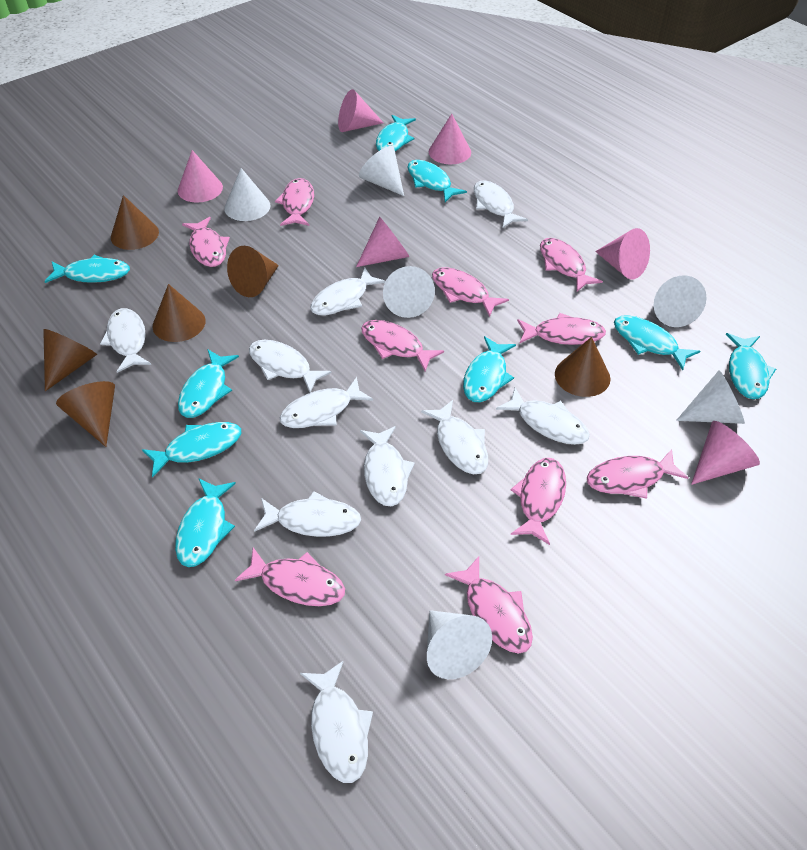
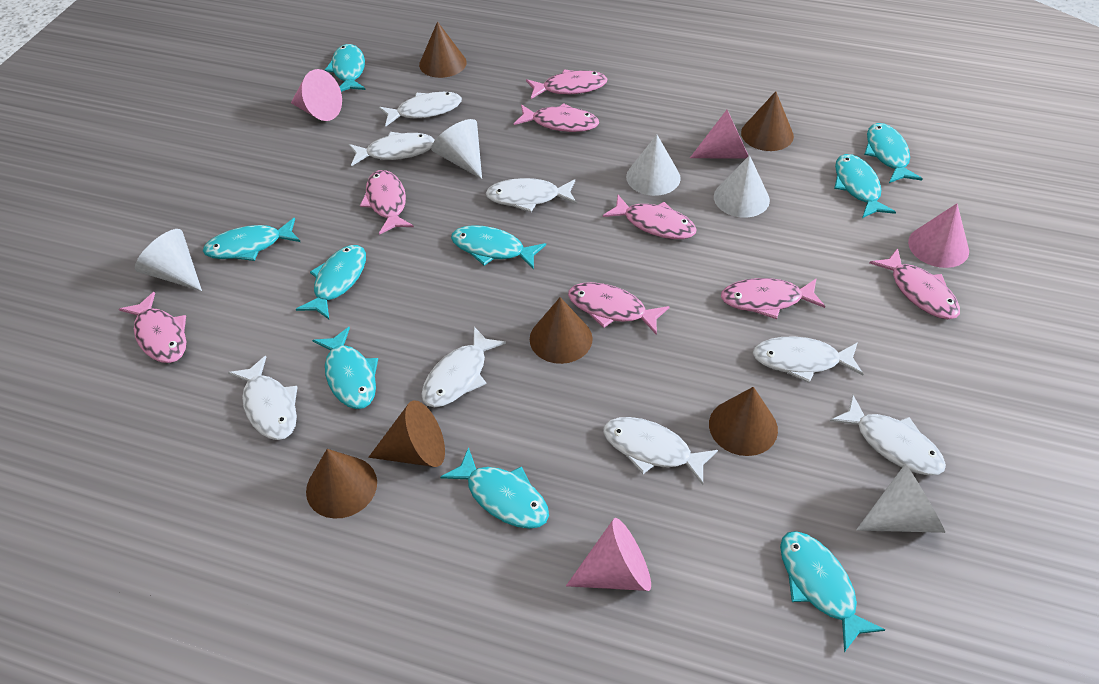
pink cone: 6 -> 4
pink fish: 10 -> 8
white cone: 6 -> 5
white fish: 10 -> 8

